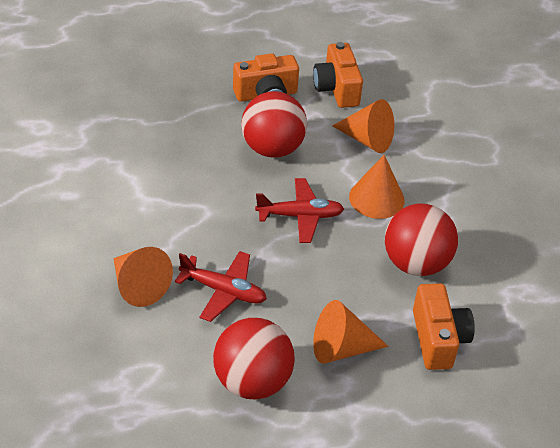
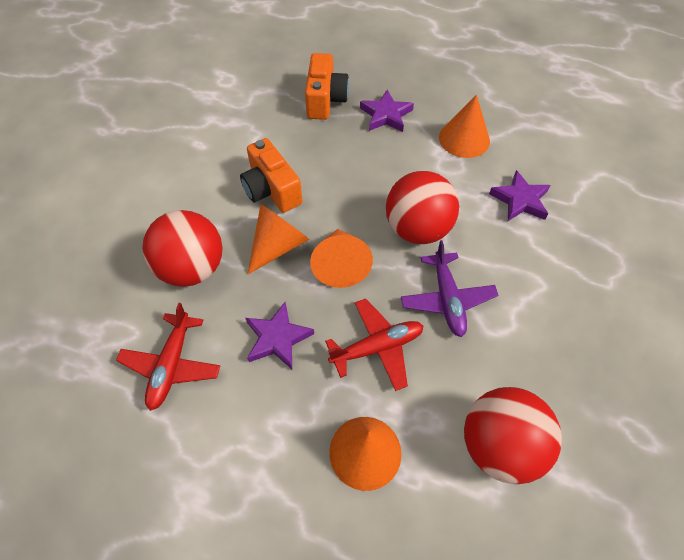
orange camera: 3 -> 2
purple plane: 0 -> 1
purple star: 0 -> 3

